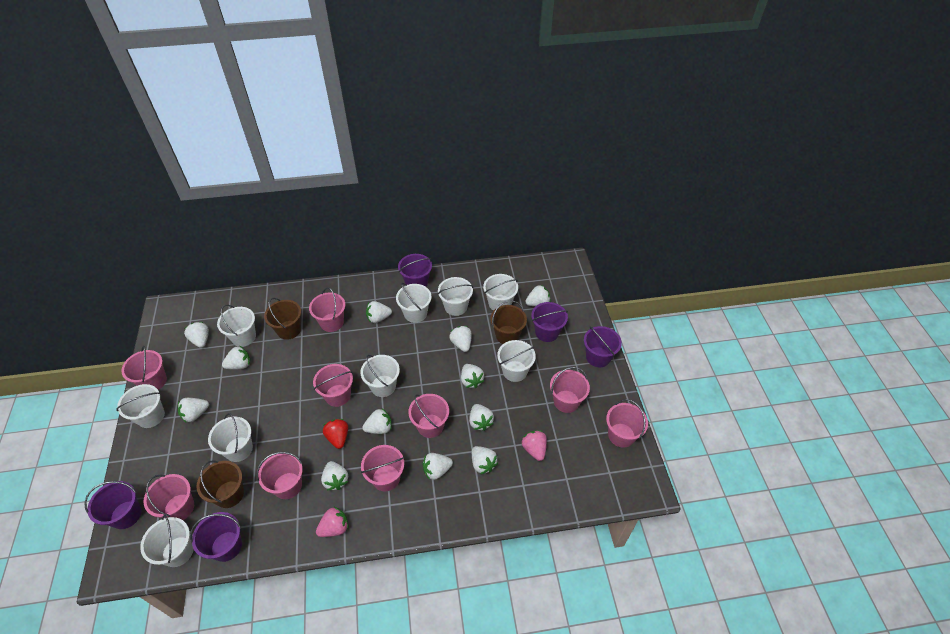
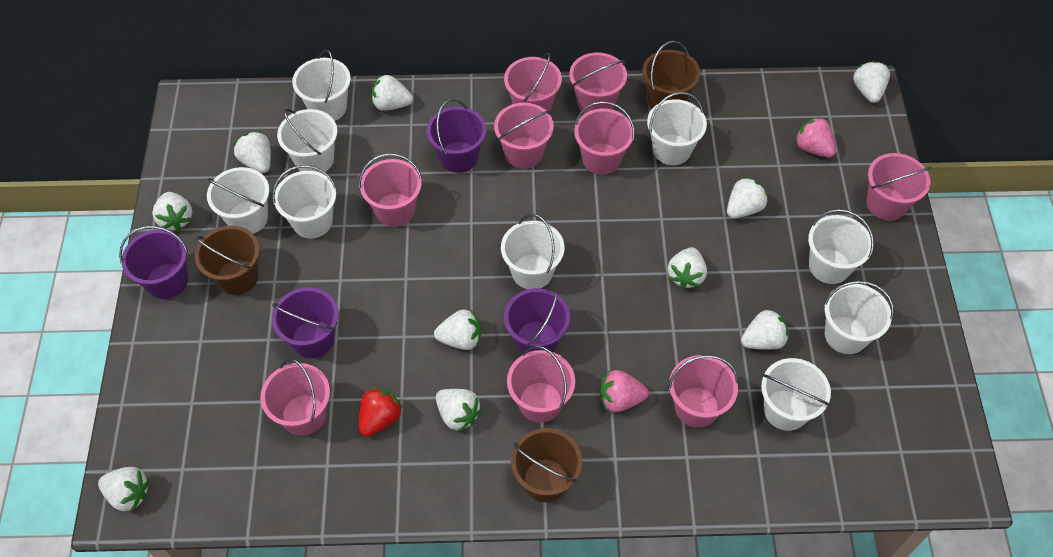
purple bucket: 5 -> 4
white strawberry: 12 -> 10

